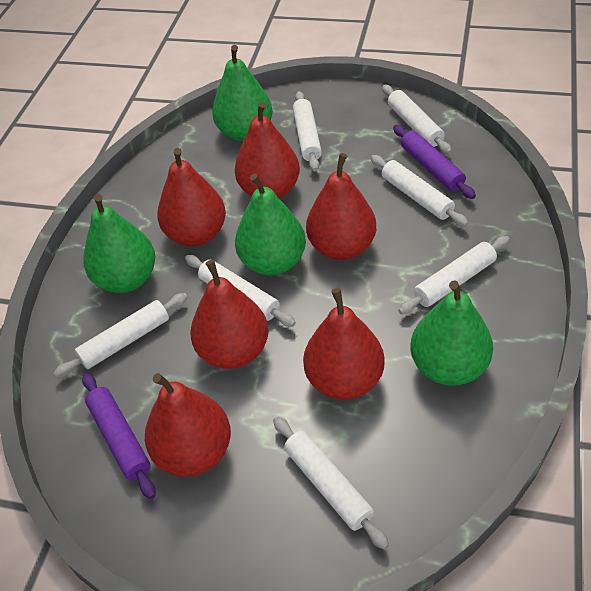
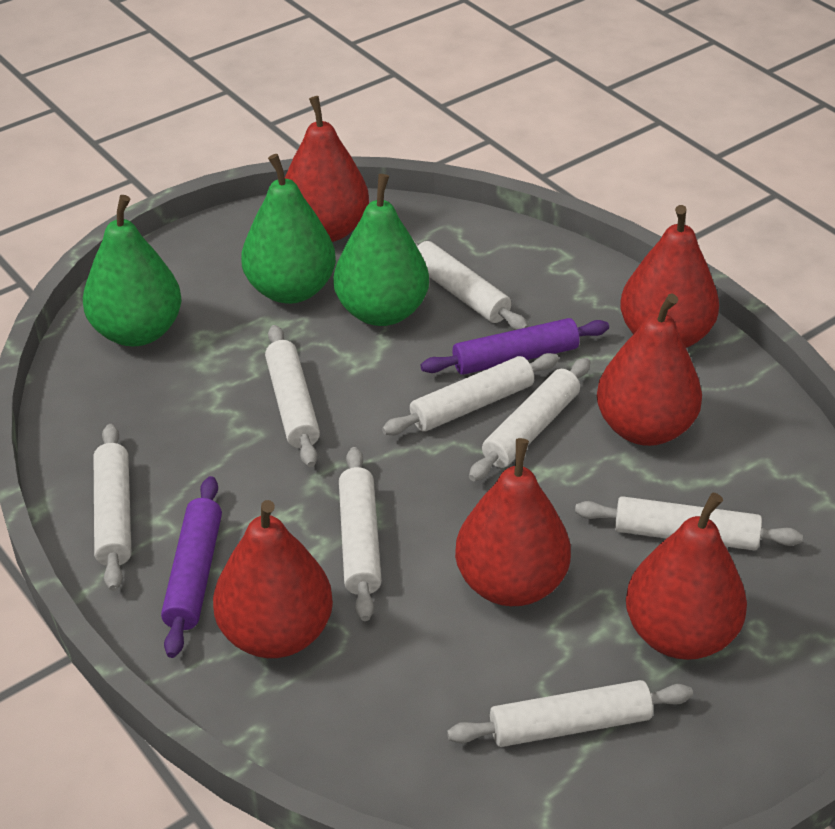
green pear: 4 -> 3
white rolling pin: 7 -> 8

